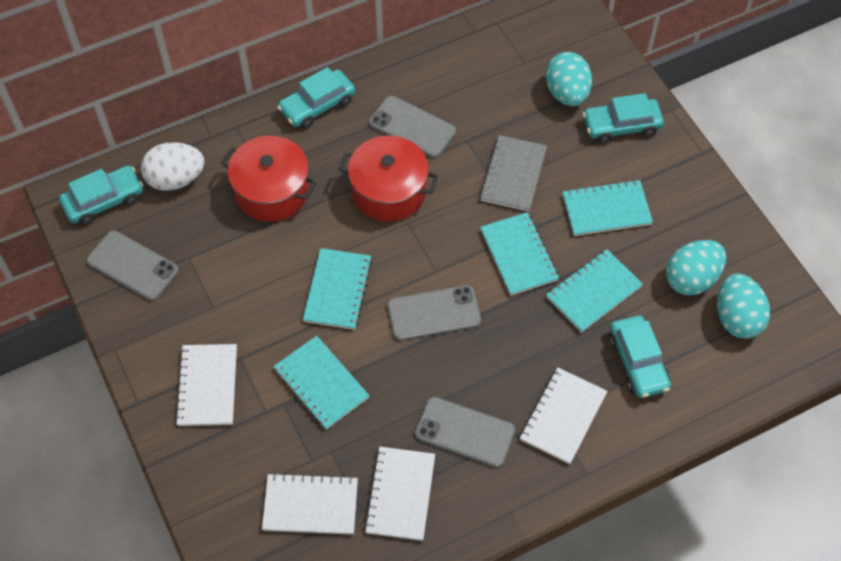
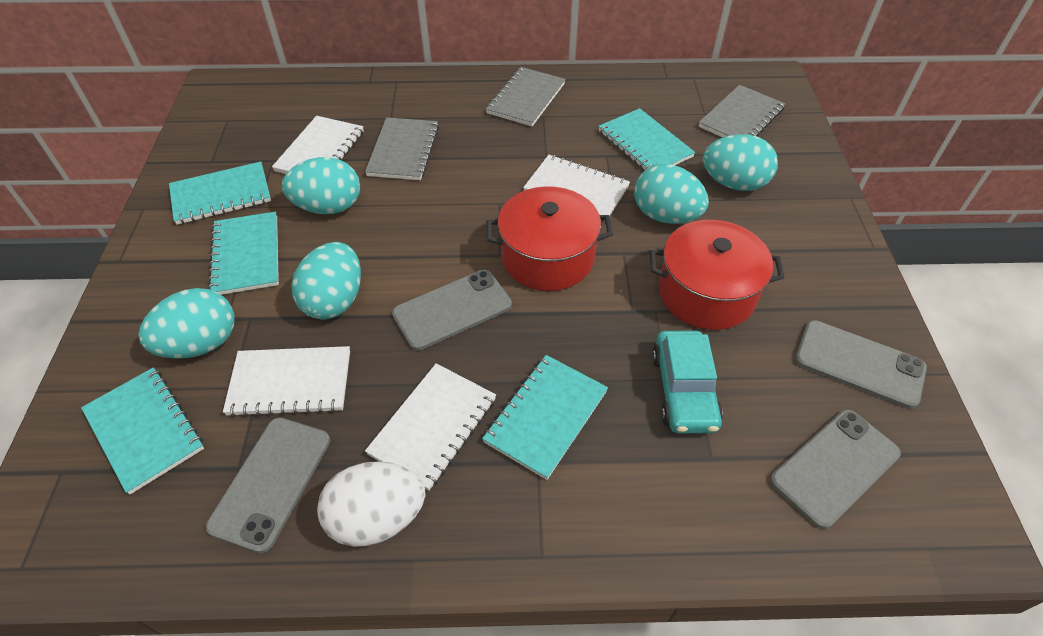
grey notebook: 1 -> 3
turquoise car: 4 -> 1
turquoise egg: 3 -> 5

